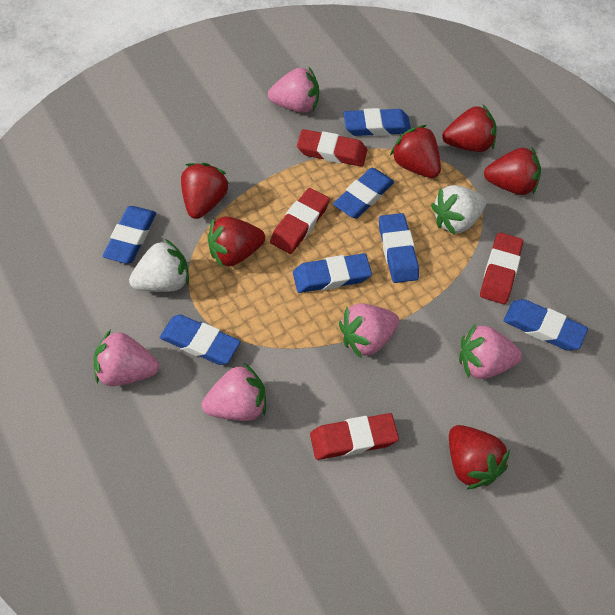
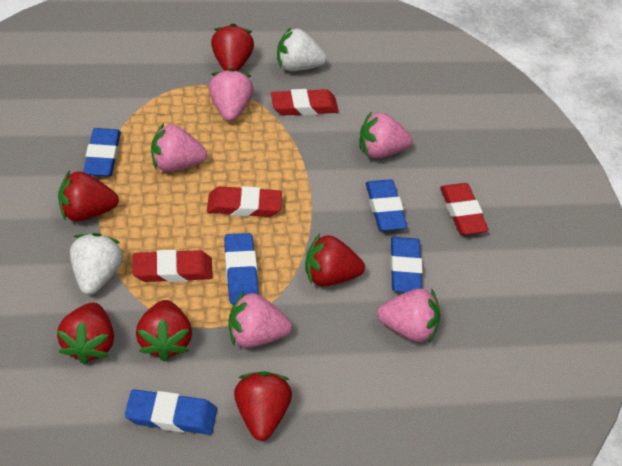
blue eraser: 7 -> 5

